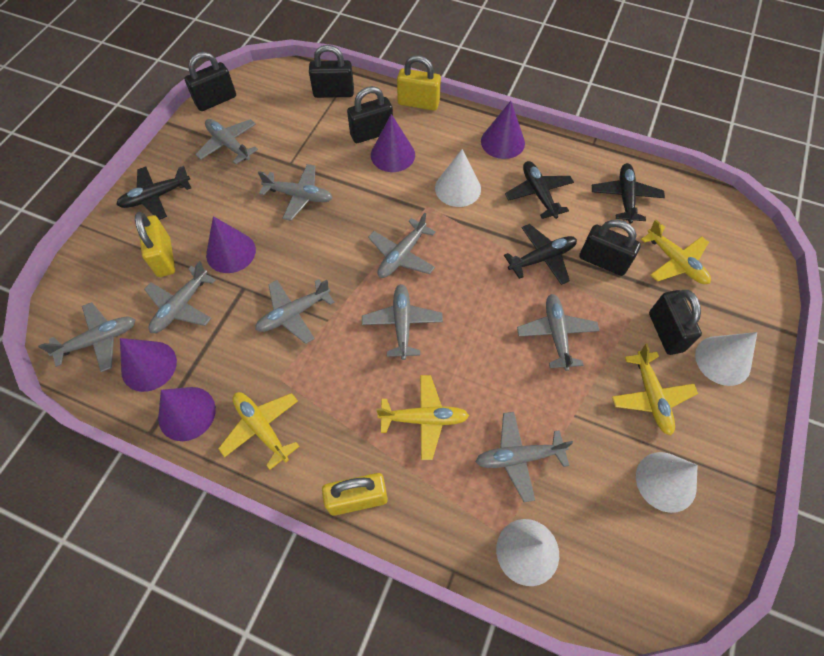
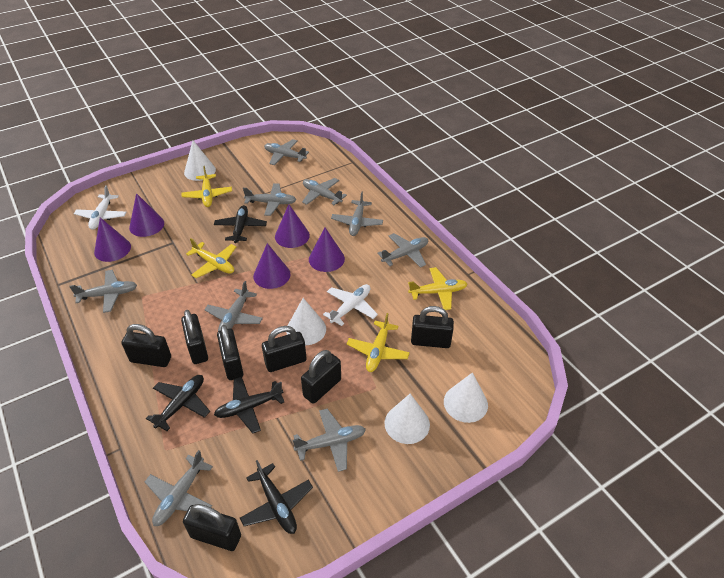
black padlock: 5 -> 7
white plane: 0 -> 2
yellow padlock: 3 -> 0

